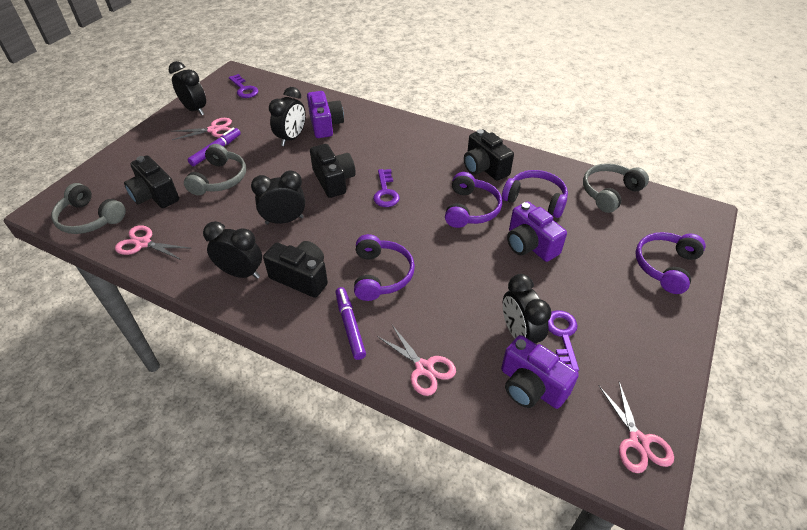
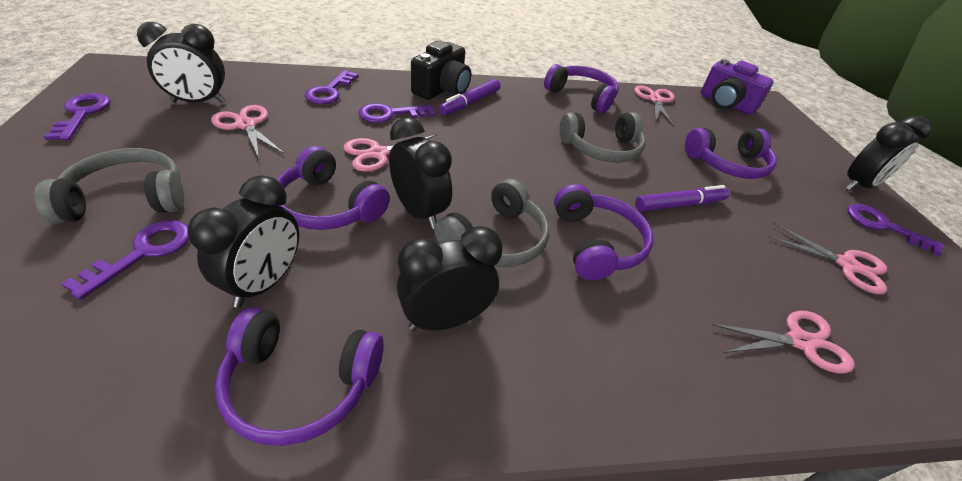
black camera: 4 -> 1
pink scissors: 4 -> 5
purple camera: 3 -> 1
purple headphones: 4 -> 5
purple key: 3 -> 5

